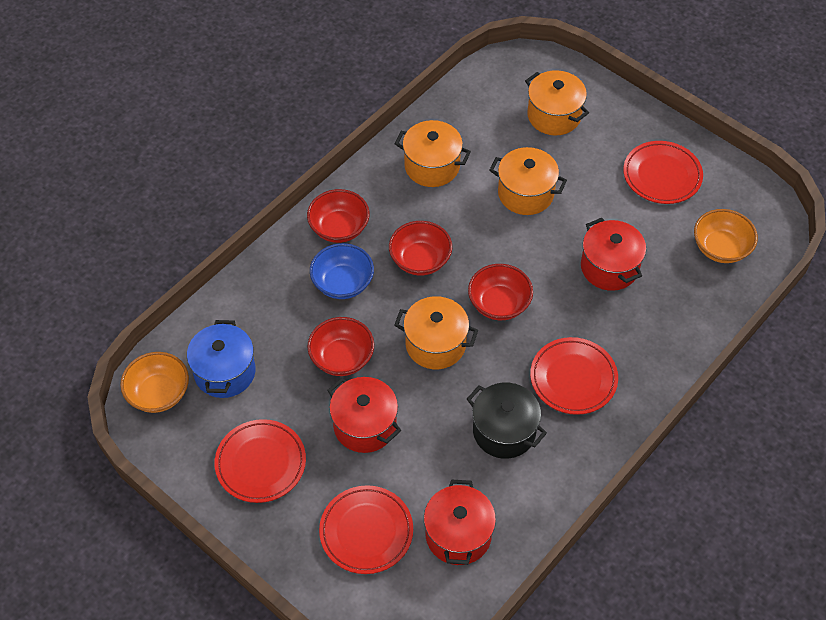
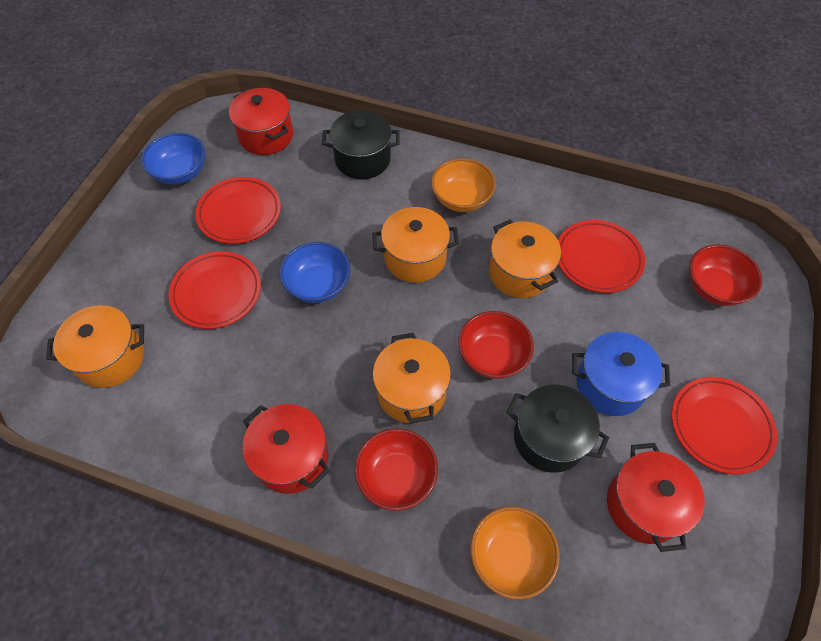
black pot: 1 -> 2
blue bowl: 1 -> 2
red bowl: 4 -> 3

